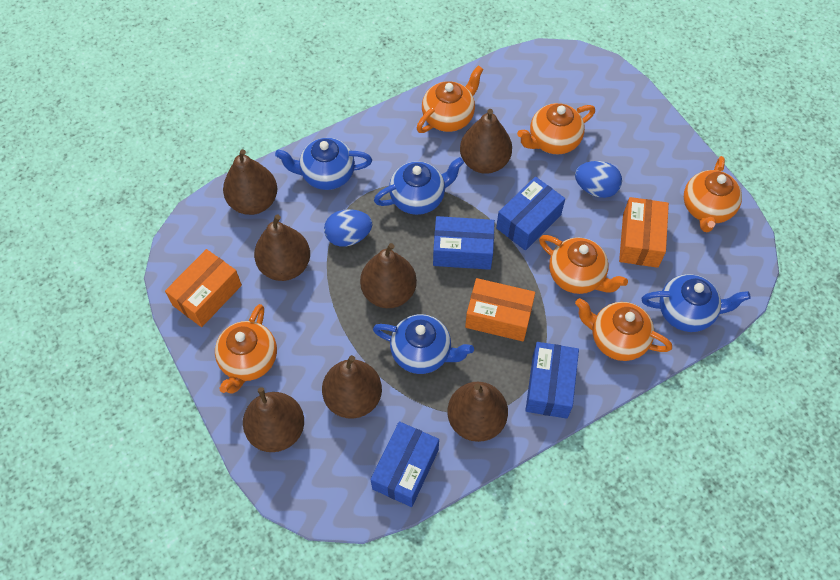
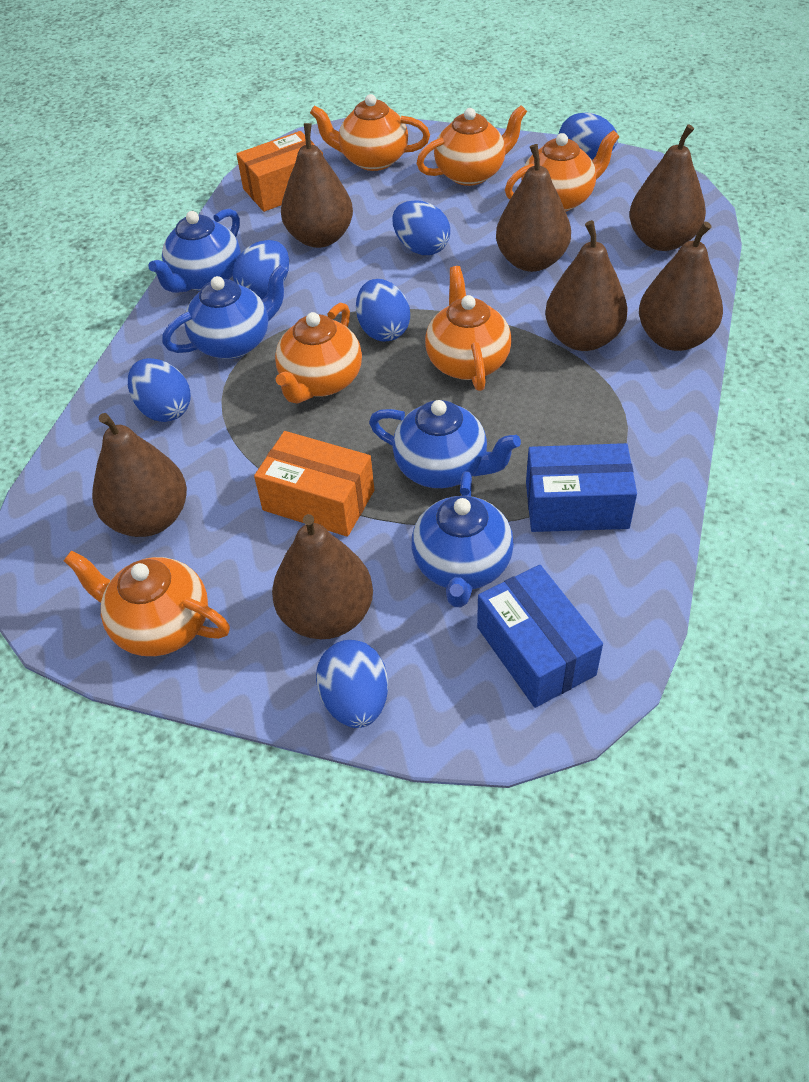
blue box: 4 -> 2
blue egg: 2 -> 6
orange box: 3 -> 2

